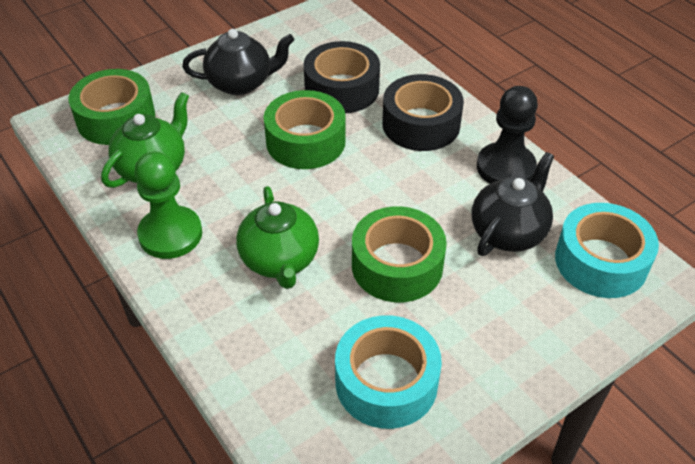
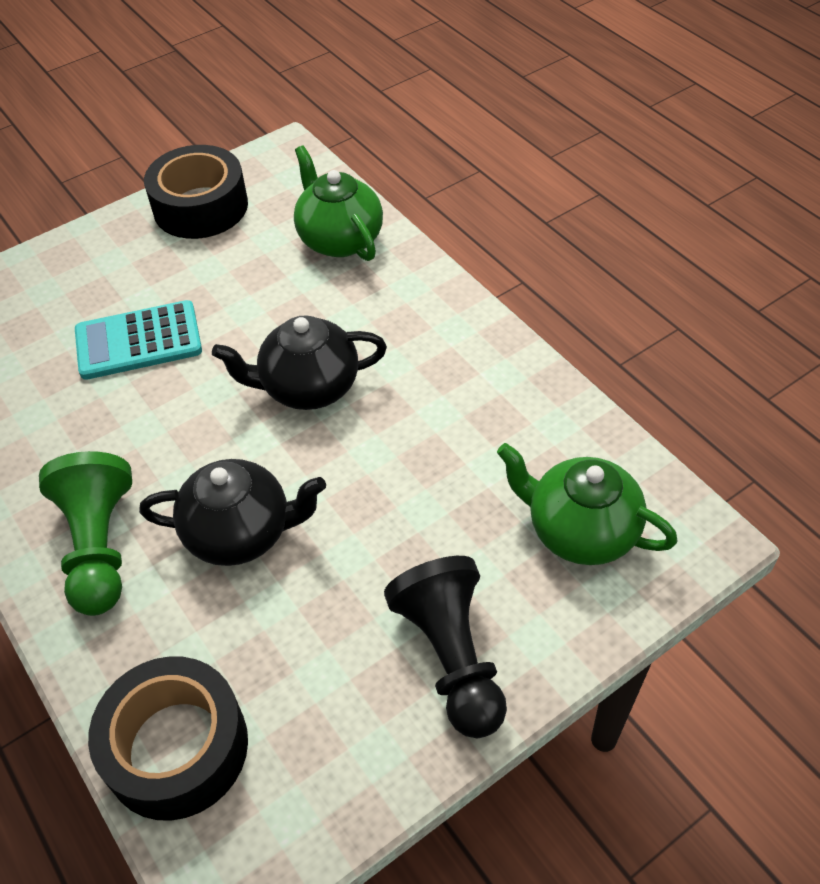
green tape: 3 -> 0
turquoise calculator: 0 -> 1
turquoise tape: 2 -> 0

